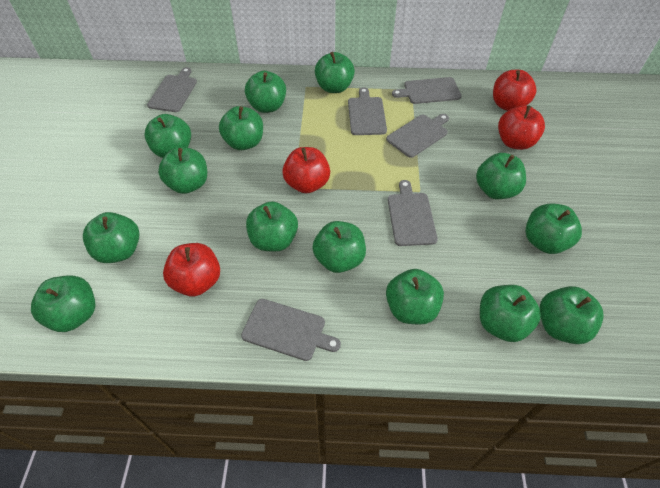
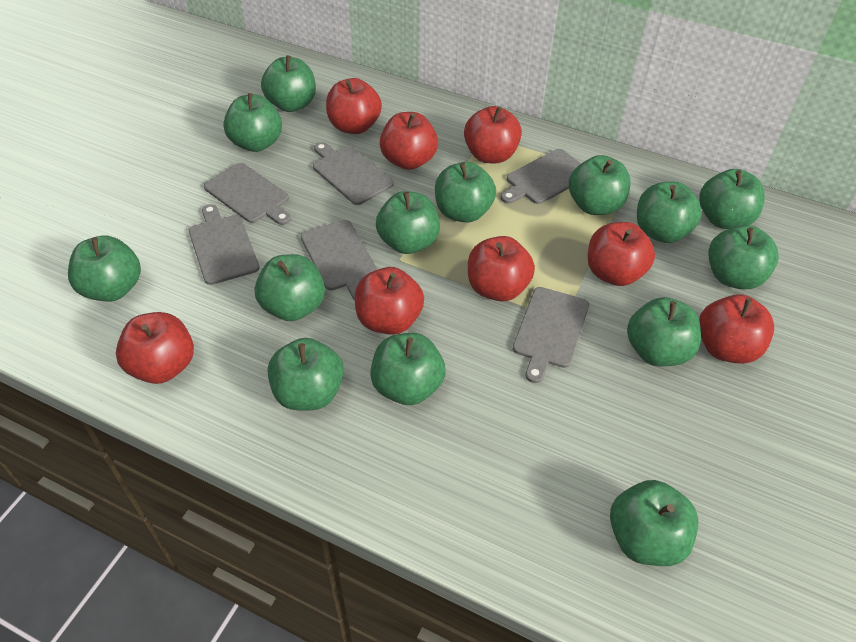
red apple: 4 -> 8

